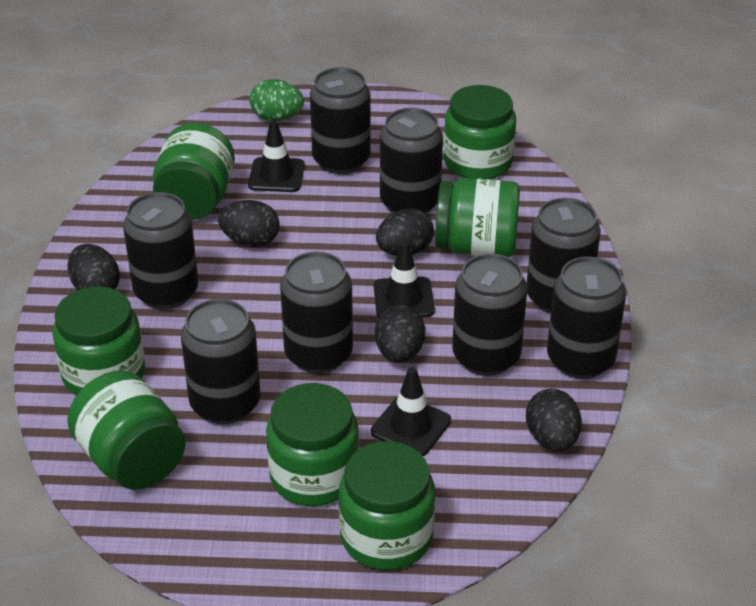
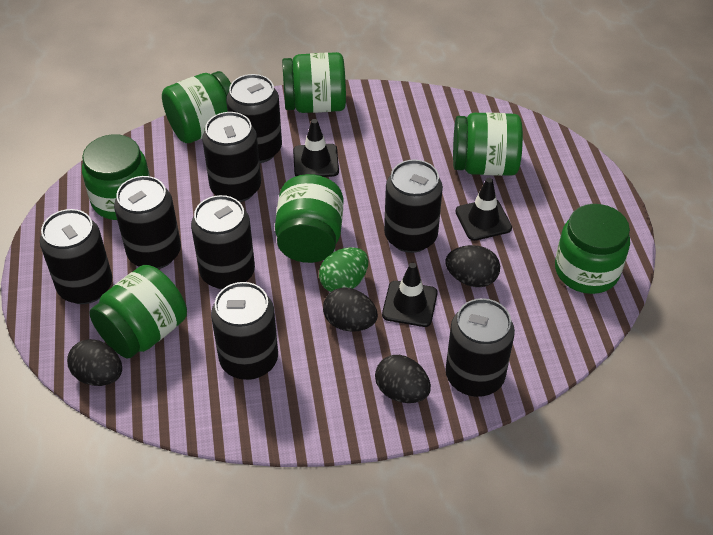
black egg: 5 -> 4

